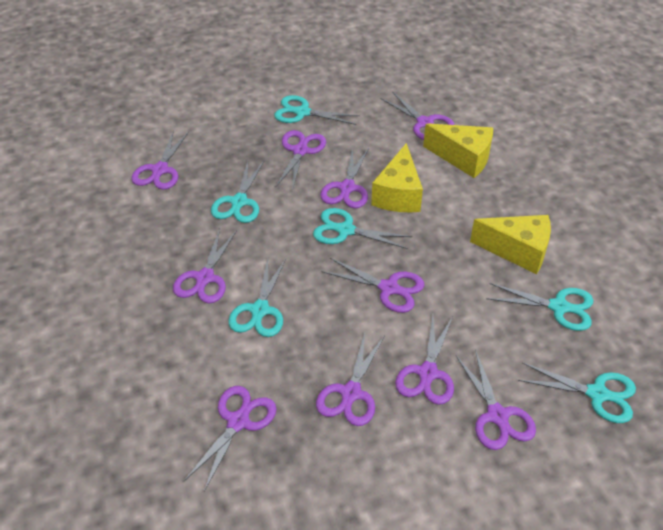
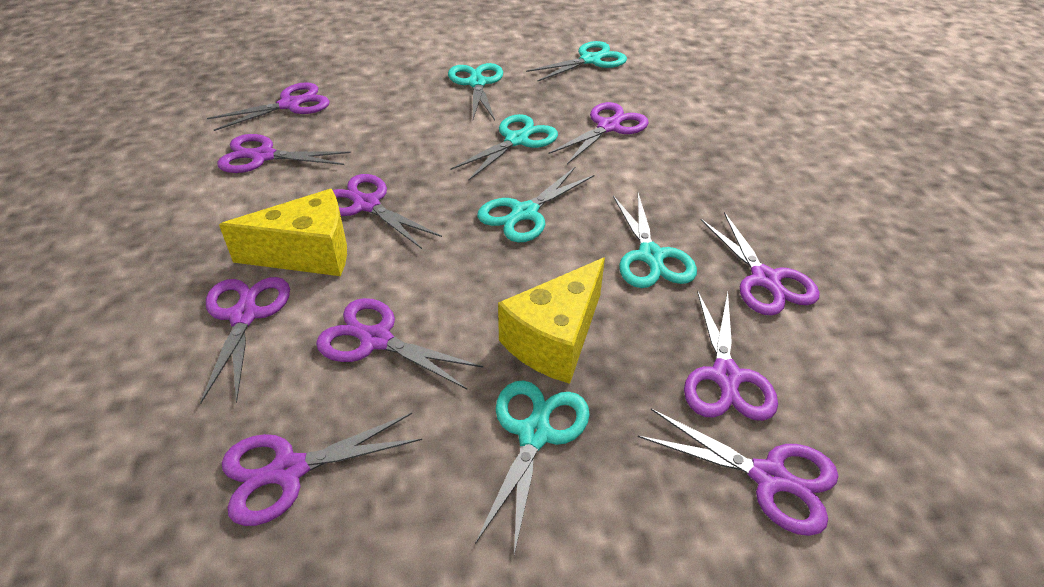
yellow cheese: 3 -> 2

